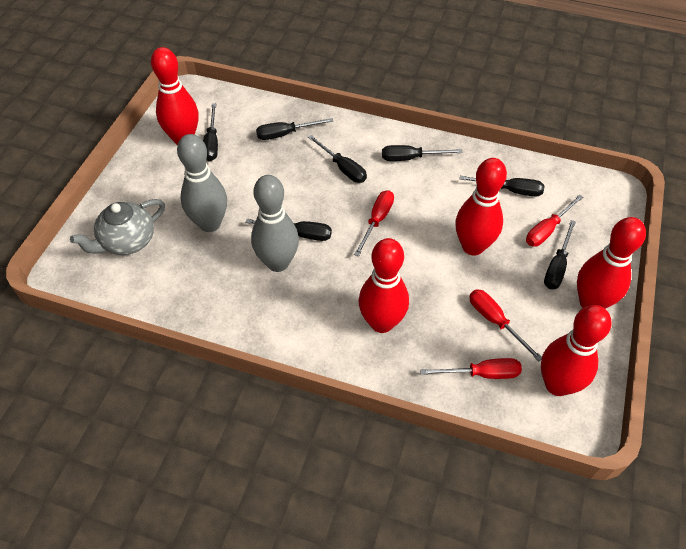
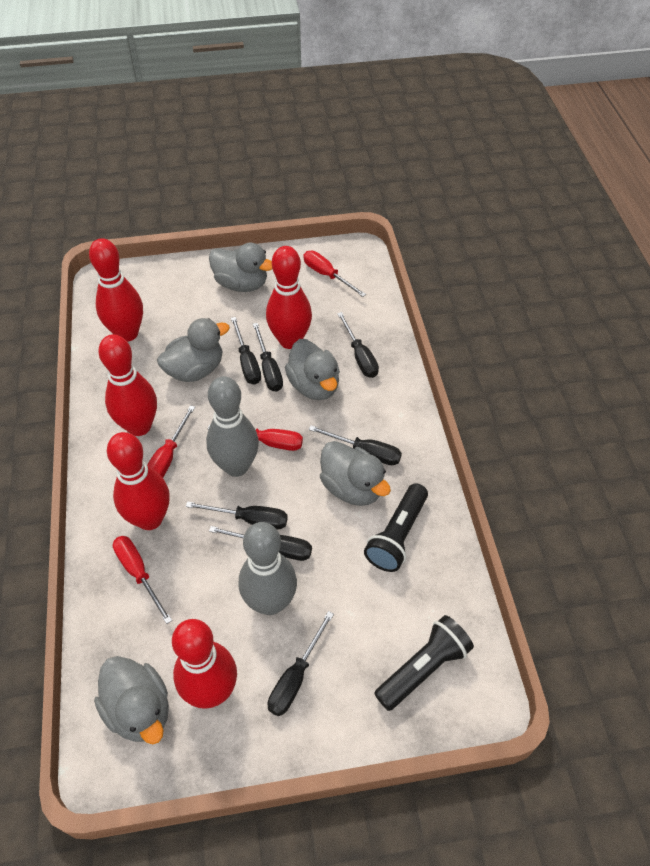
black flashlight: 0 -> 2
grey duck: 0 -> 5
grey teapot: 1 -> 0

